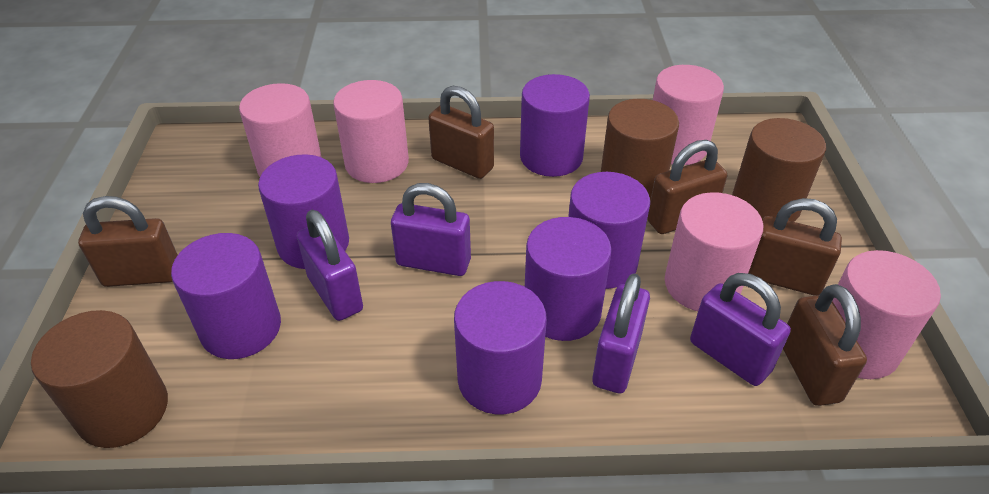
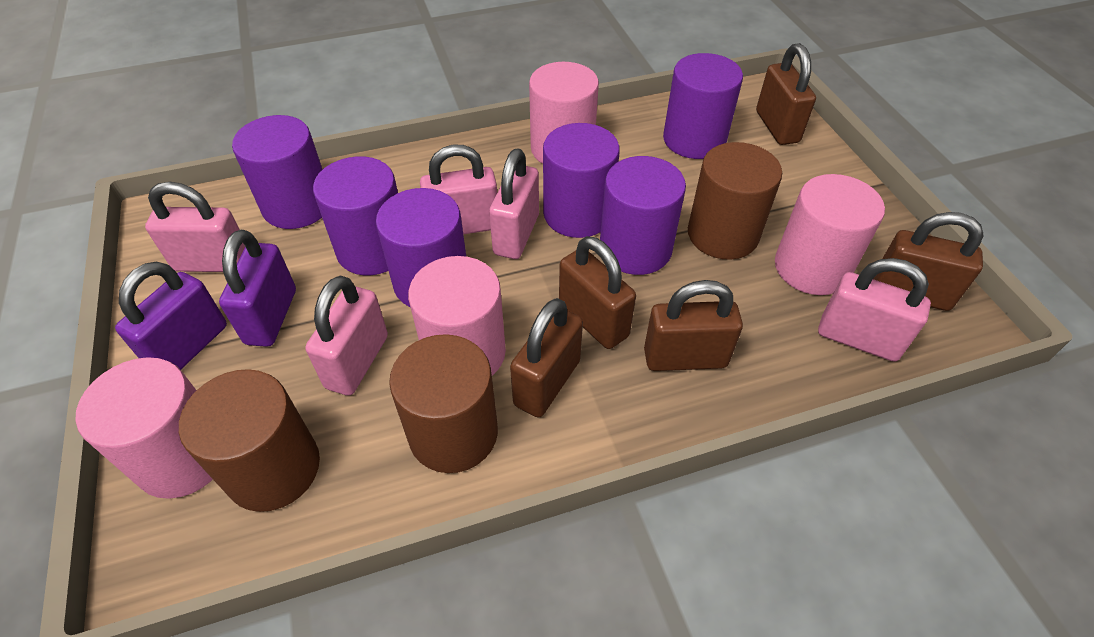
pink cylinder: 5 -> 4
pink padlock: 0 -> 5
purple padlock: 4 -> 2

